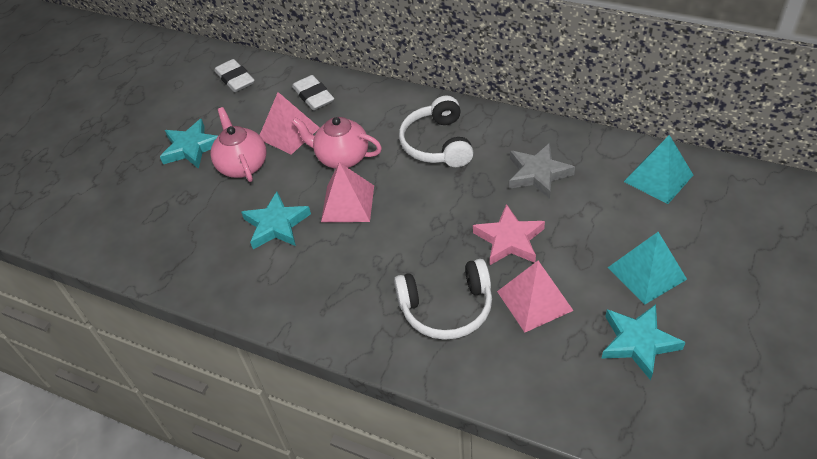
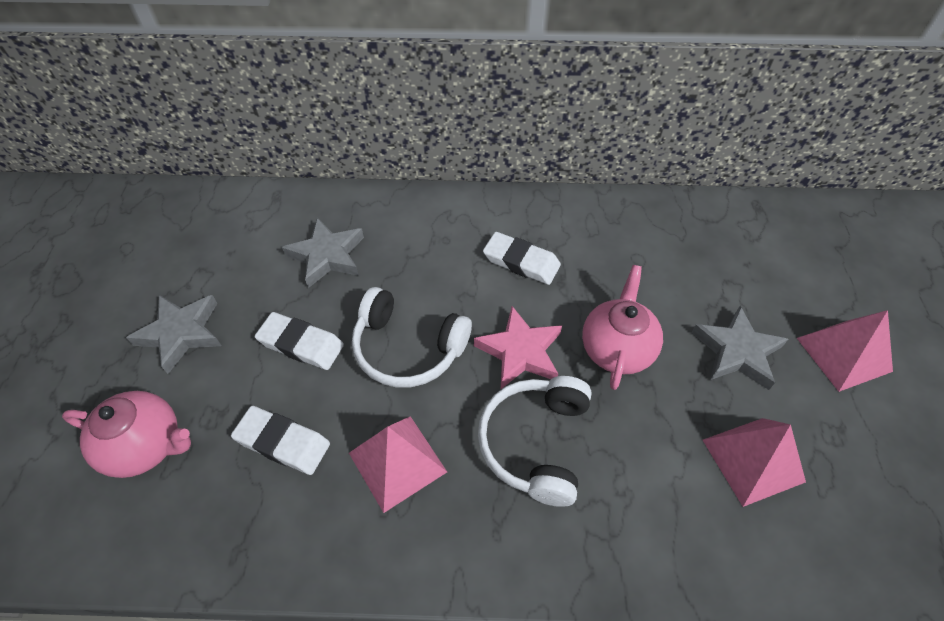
grey star: 1 -> 3
turquoise pyramid: 2 -> 0
turquoise star: 3 -> 0
white eraser: 2 -> 3

